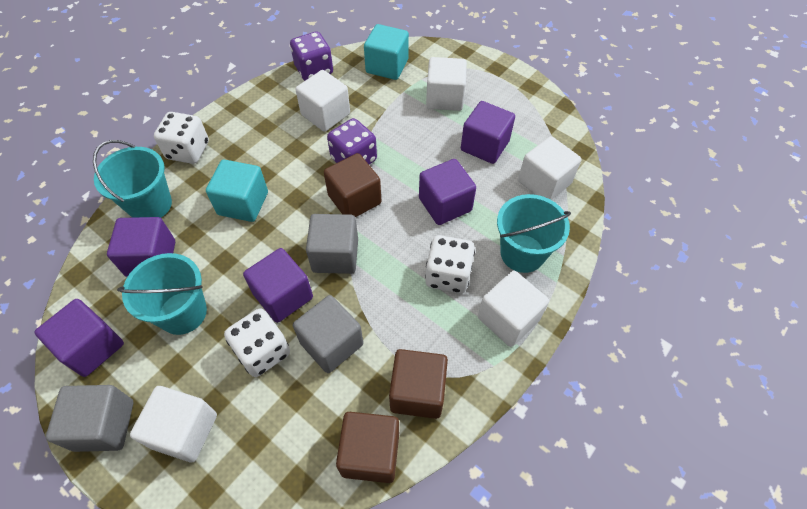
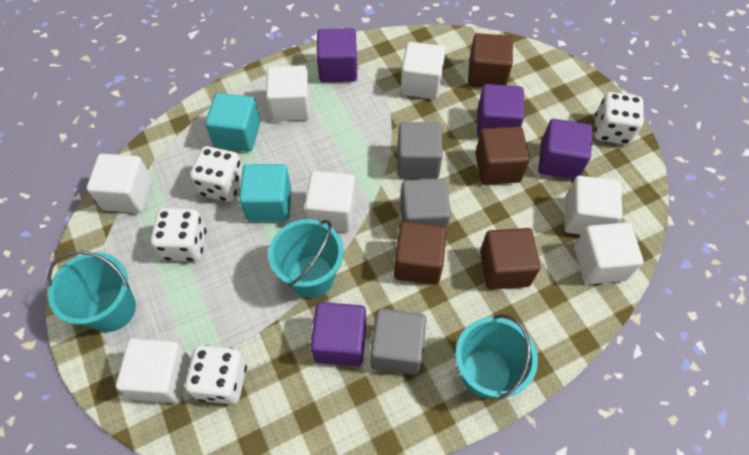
brown cube: 3 -> 4
purple cube: 5 -> 4
purple dice: 2 -> 0
white cube: 5 -> 7
white dice: 3 -> 4

